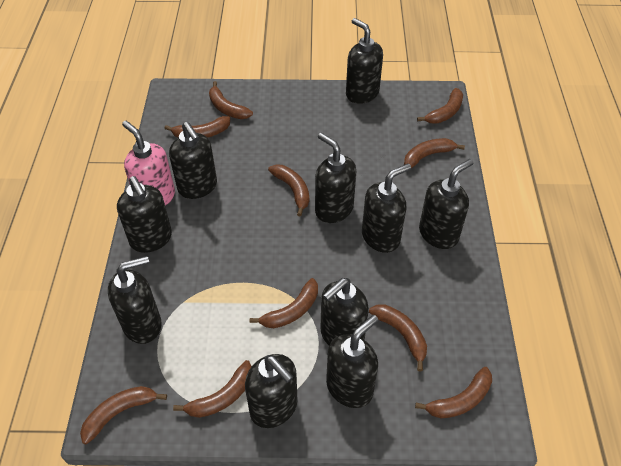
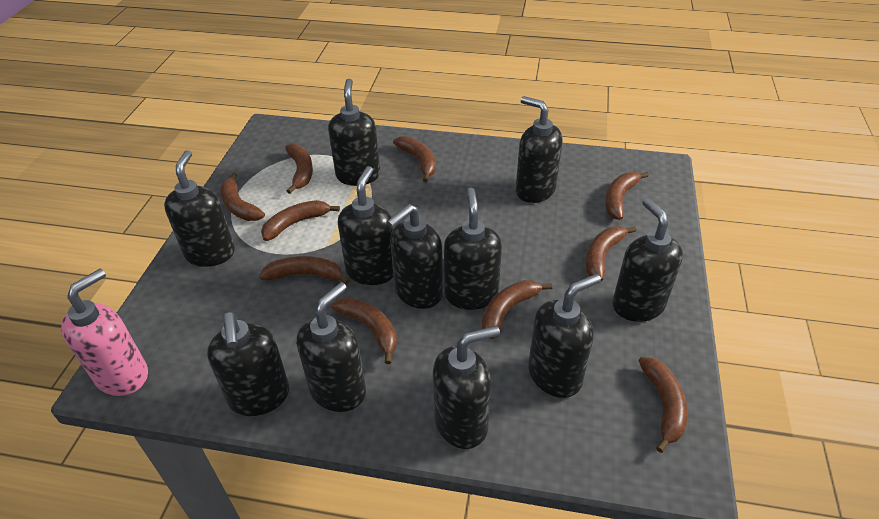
black soap dispenser: 10 -> 11

